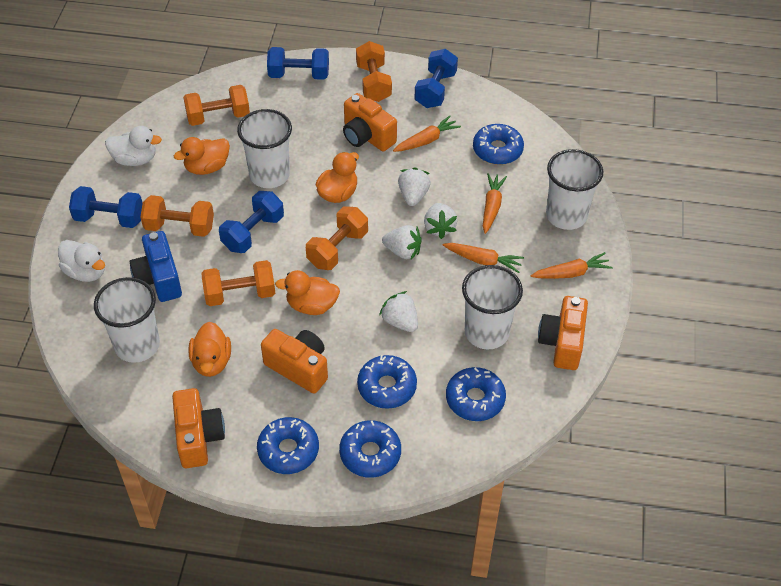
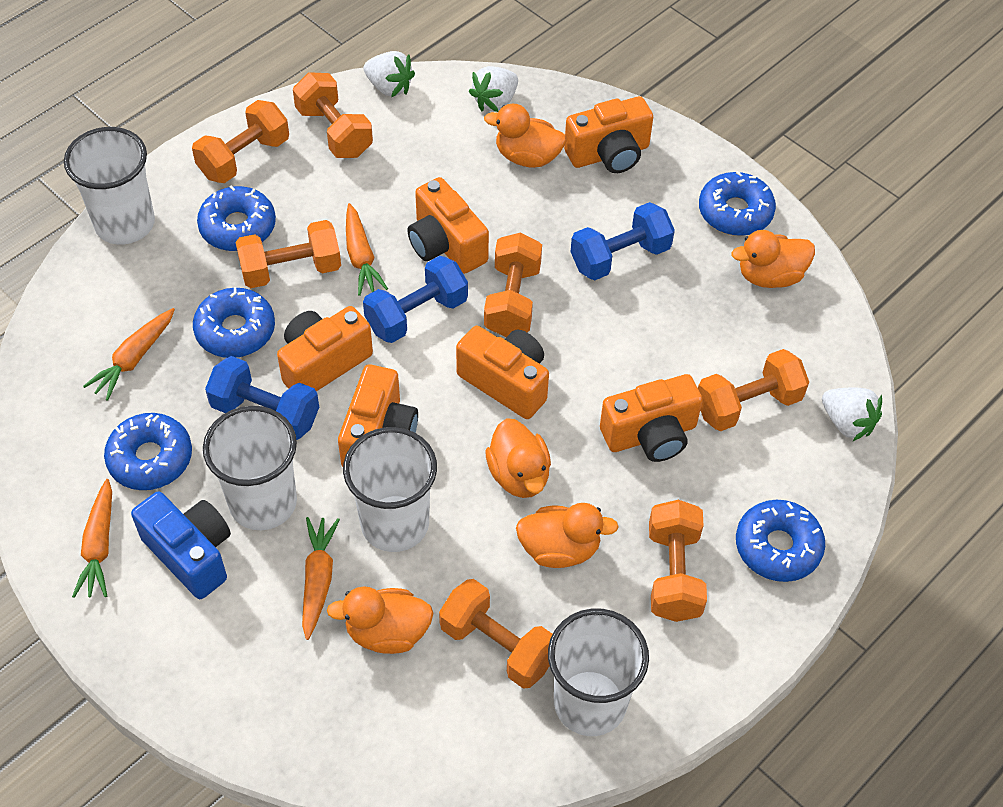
blue dumbbell: 4 -> 3
orange camera: 4 -> 6
orange duck: 4 -> 5
orange dumbbell: 5 -> 7
white duck: 2 -> 0
white strawberry: 4 -> 3

